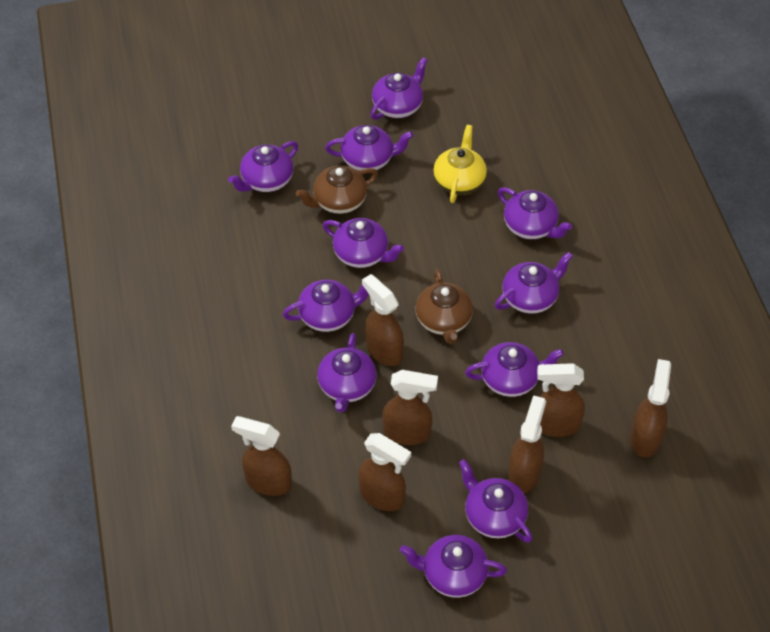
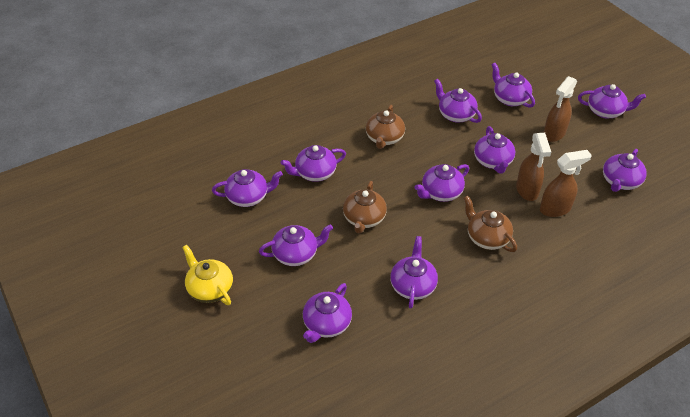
brown spray bottle: 7 -> 3
brown teapot: 2 -> 3

